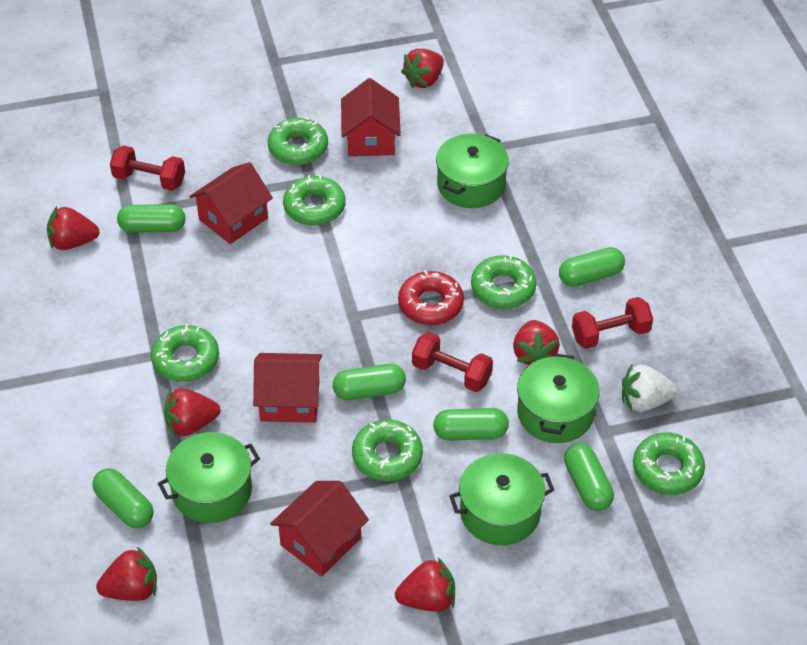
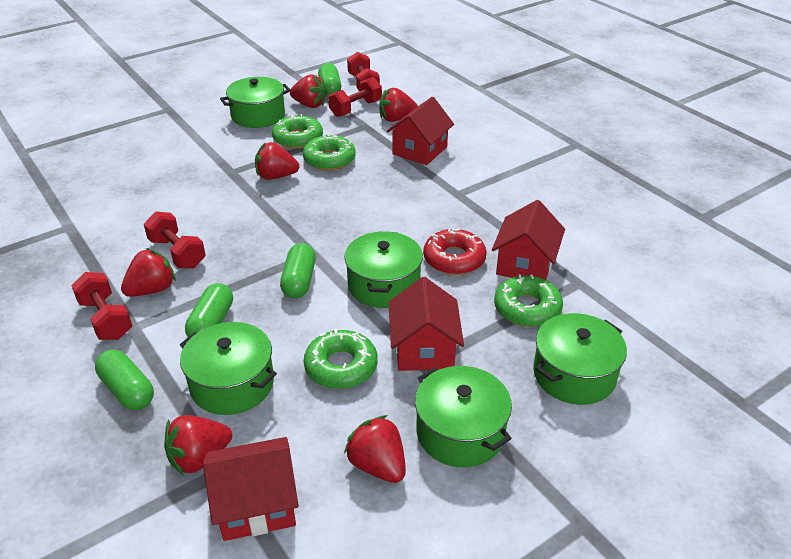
green capsule: 6 -> 4
green donut: 6 -> 4
green pot: 4 -> 5
red dumbbell: 3 -> 4
white strawberry: 1 -> 0

